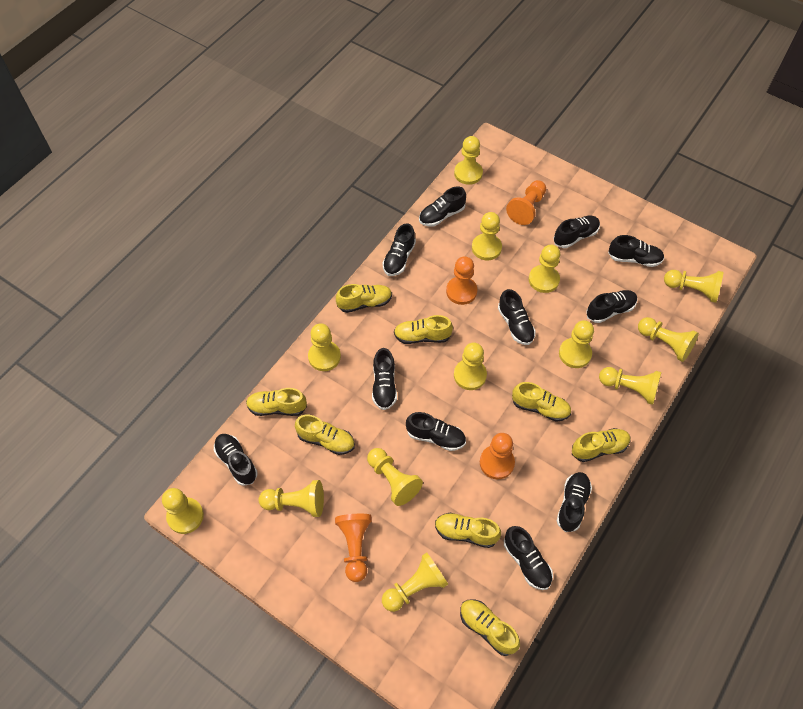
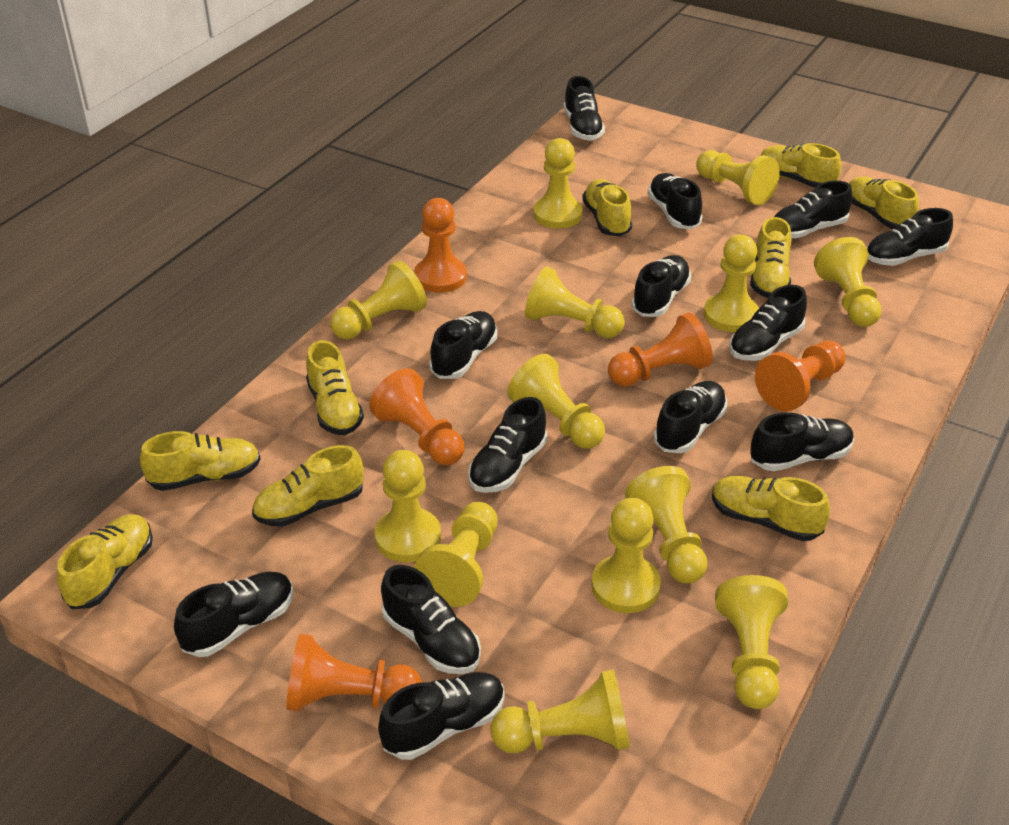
black shoe: 11 -> 13
orange pawn: 4 -> 5
yellow shoe: 8 -> 9

